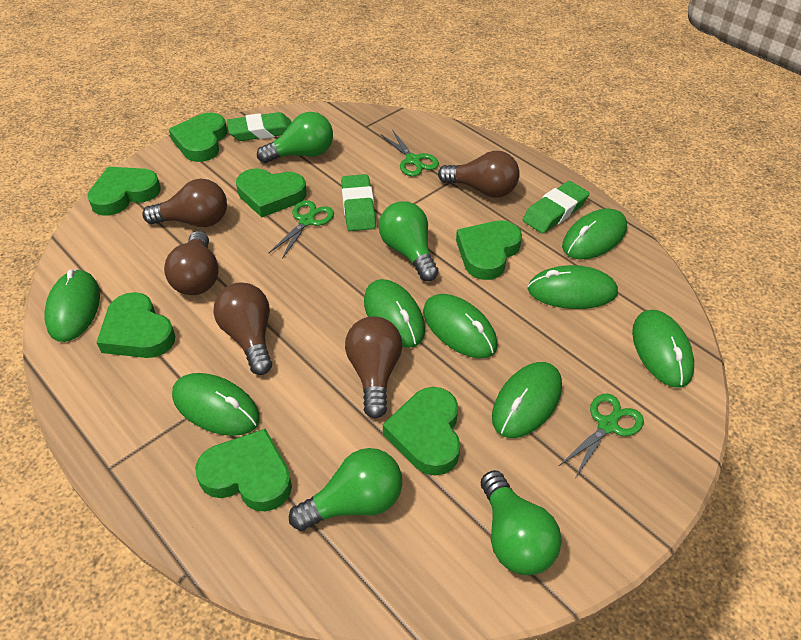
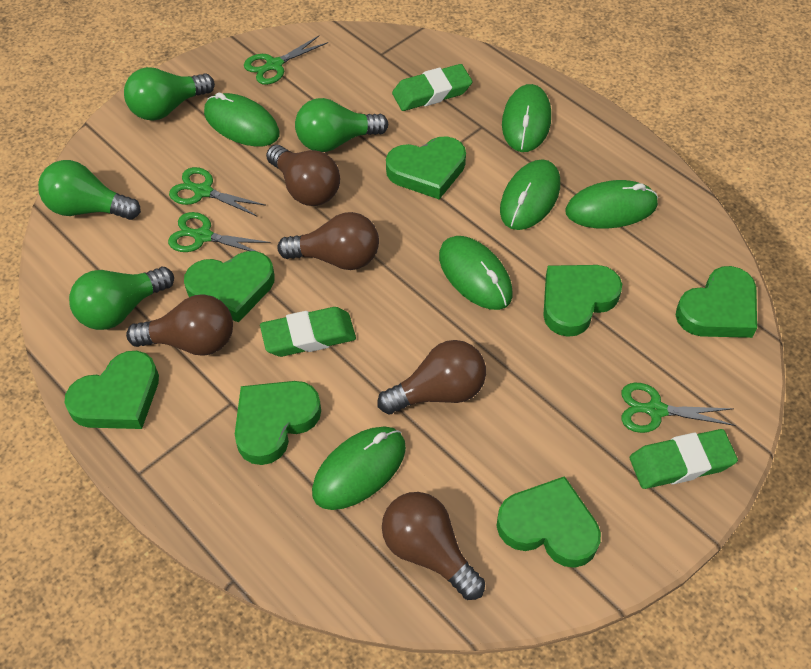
green mouse: 8 -> 6
green scissors: 3 -> 4

